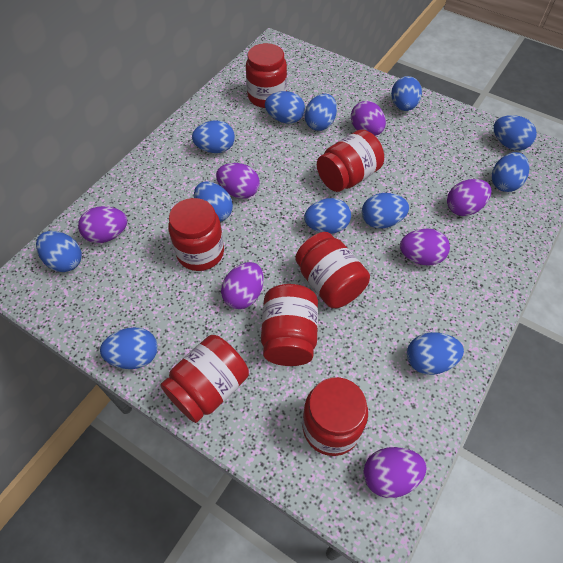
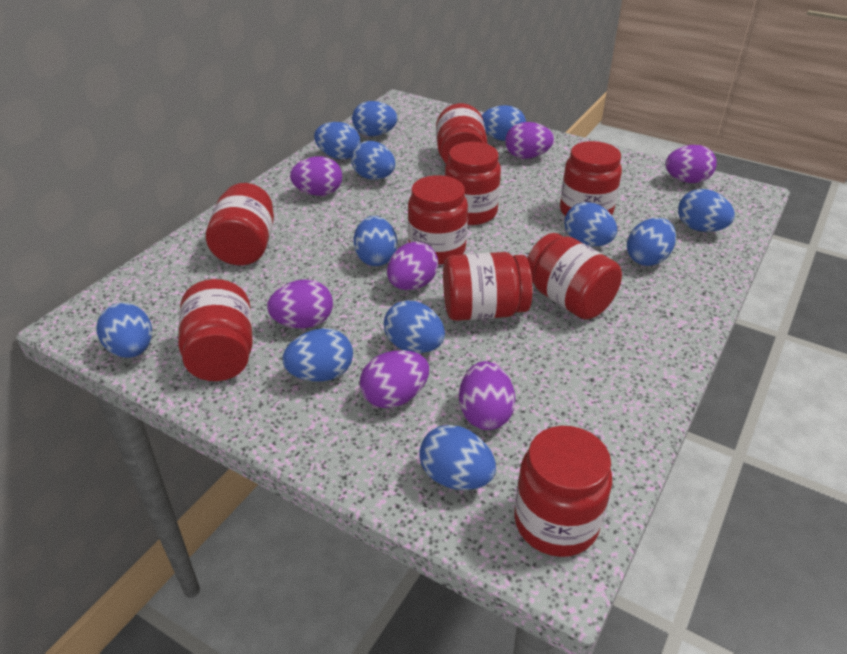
red jar: 7 -> 9

